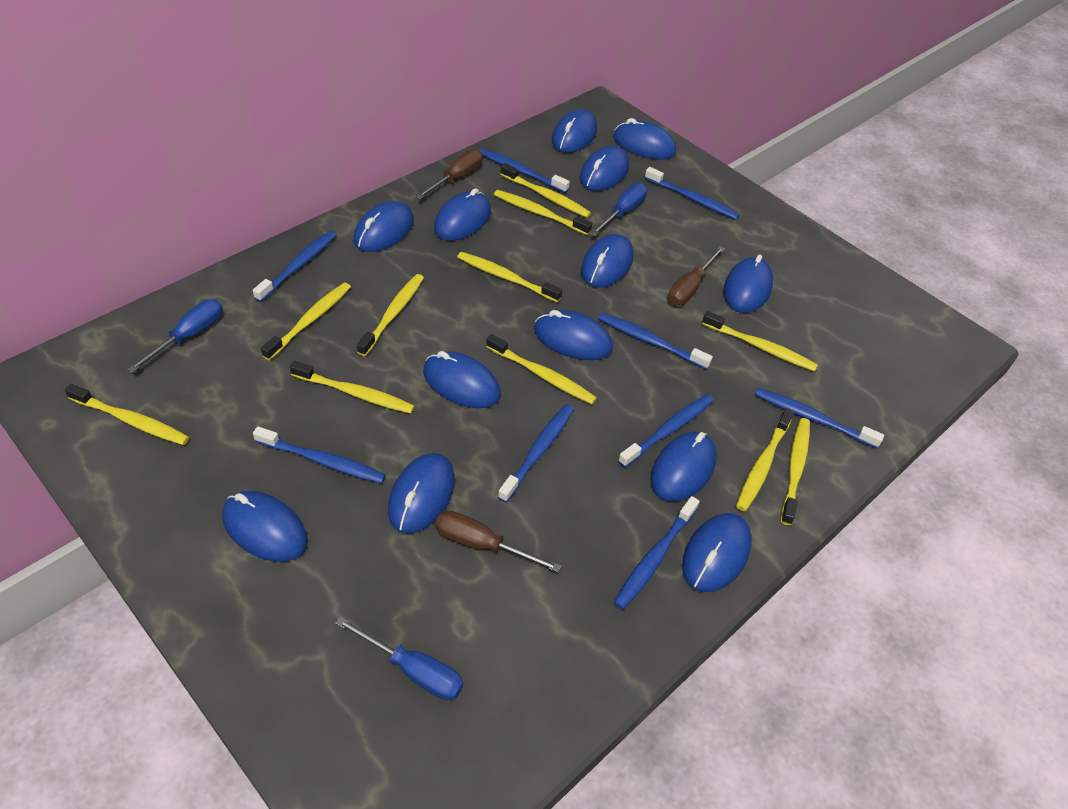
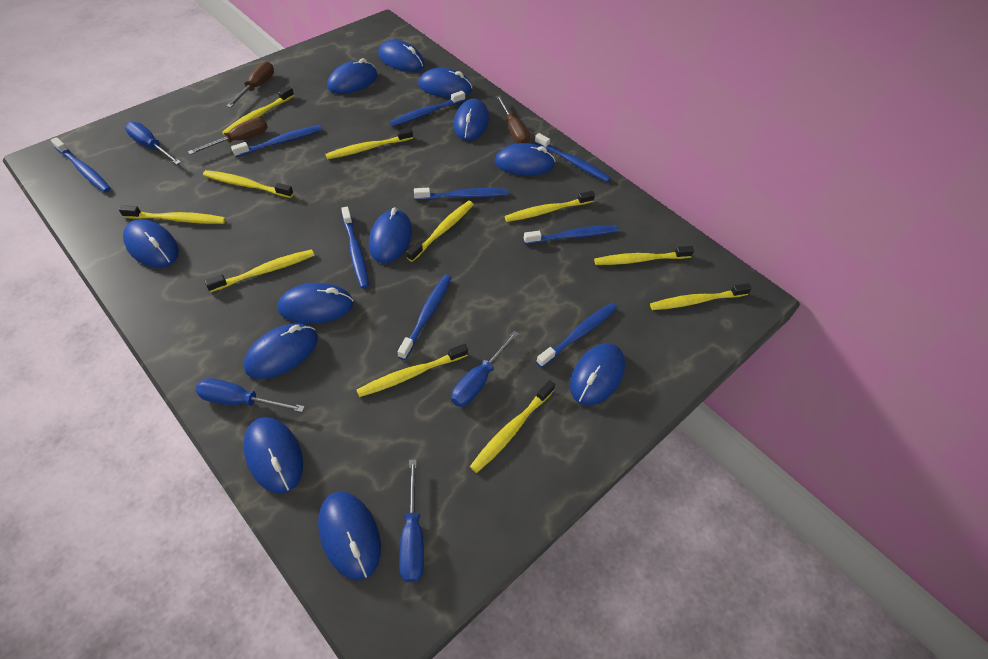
blue mouse: 13 -> 12
blue screwdriver: 3 -> 4

